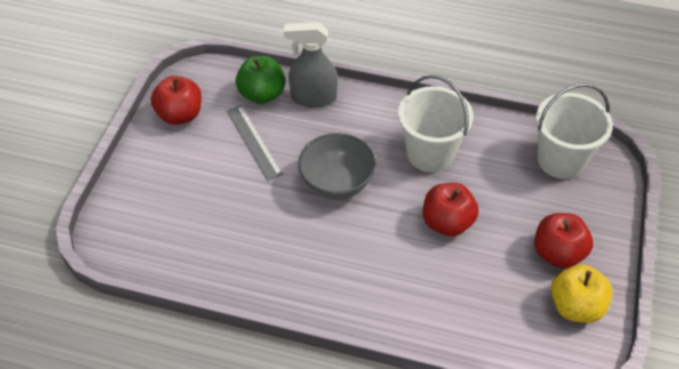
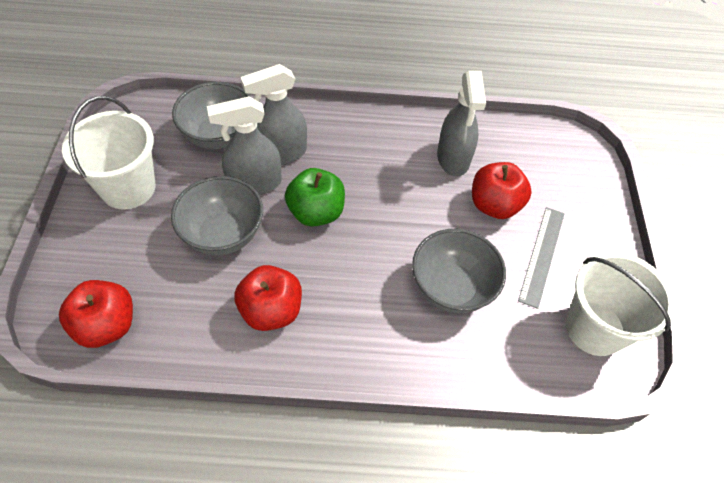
grey bowl: 1 -> 3
grey spray bottle: 1 -> 3
yellow apple: 1 -> 0

